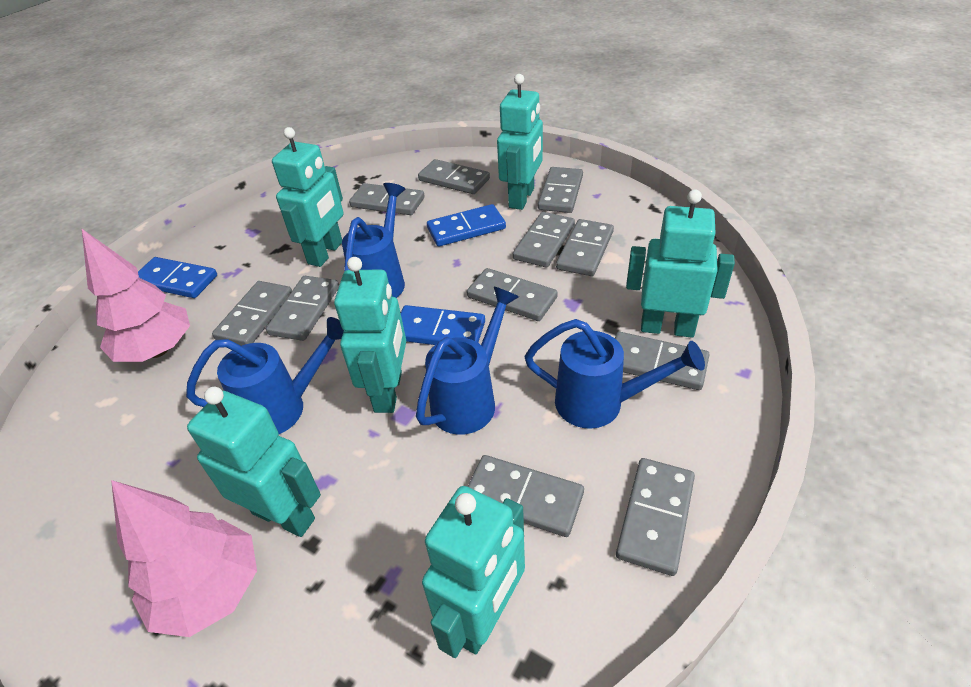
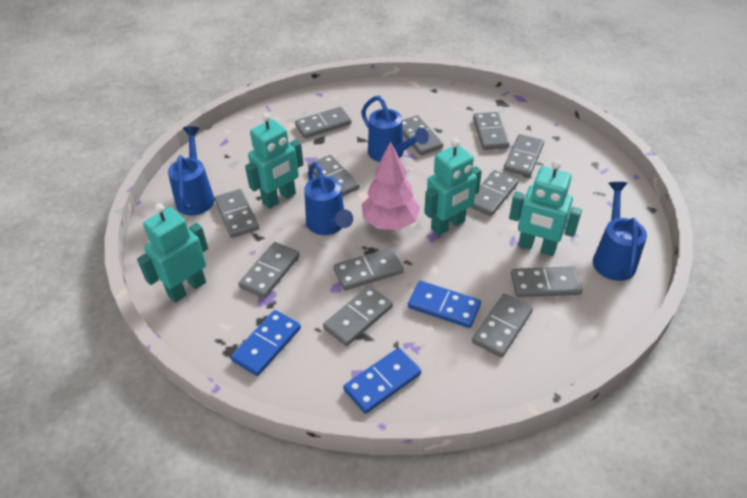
grey domino: 11 -> 12
pink tree: 2 -> 1
turquoise robot: 6 -> 4

